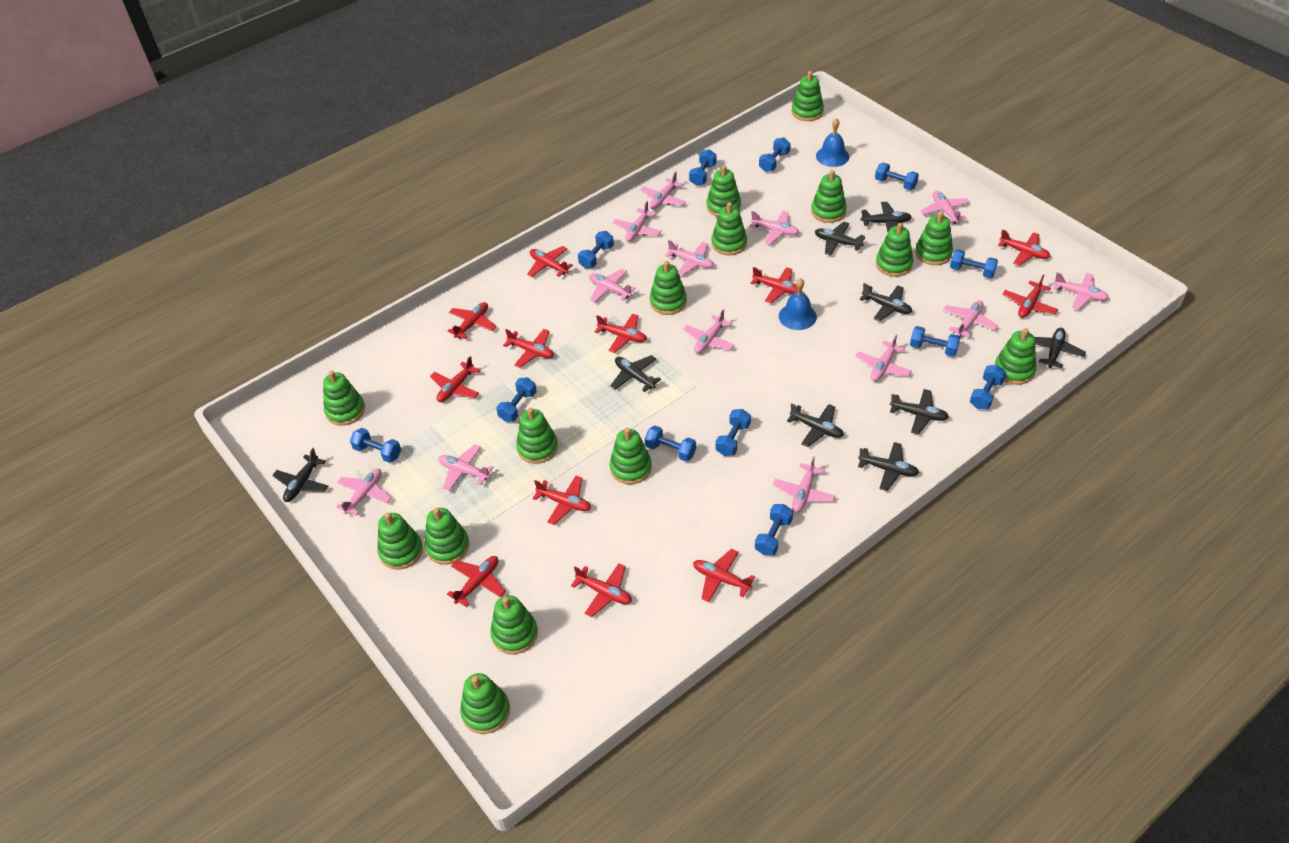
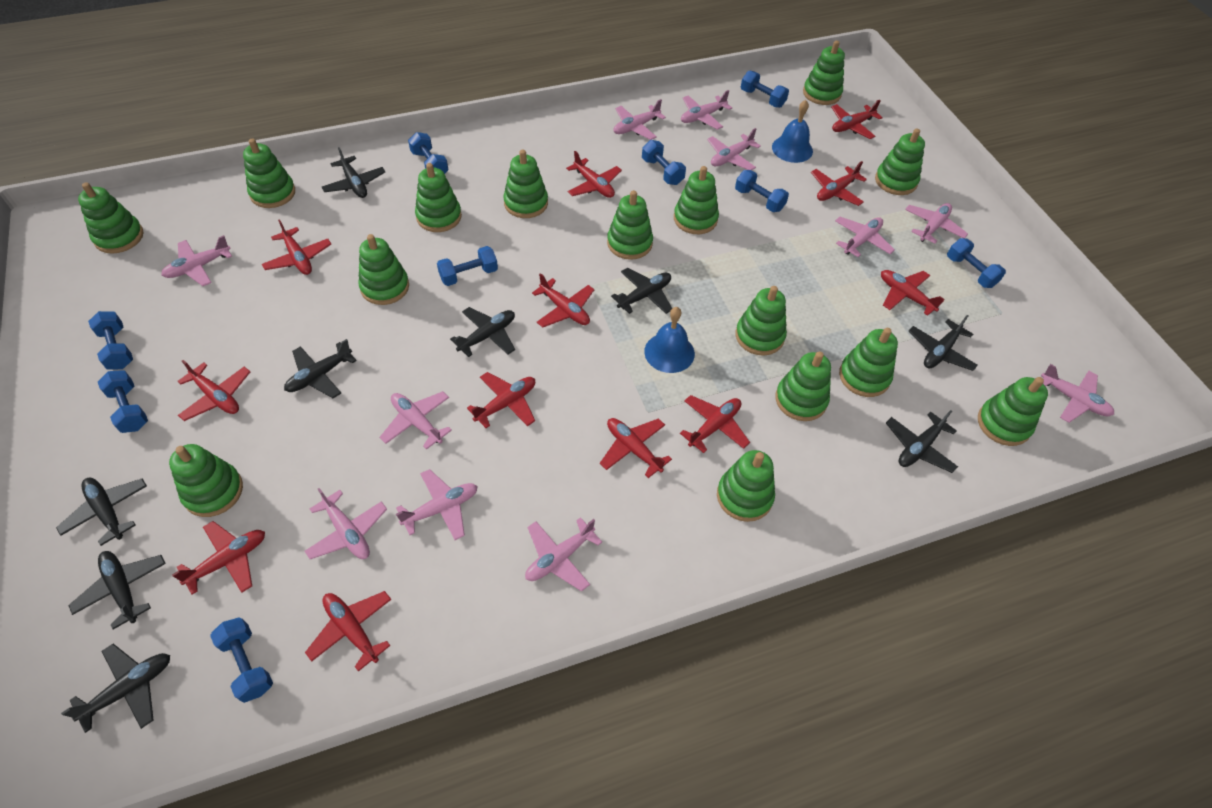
blue dumbbell: 12 -> 9
pink plane: 13 -> 11

